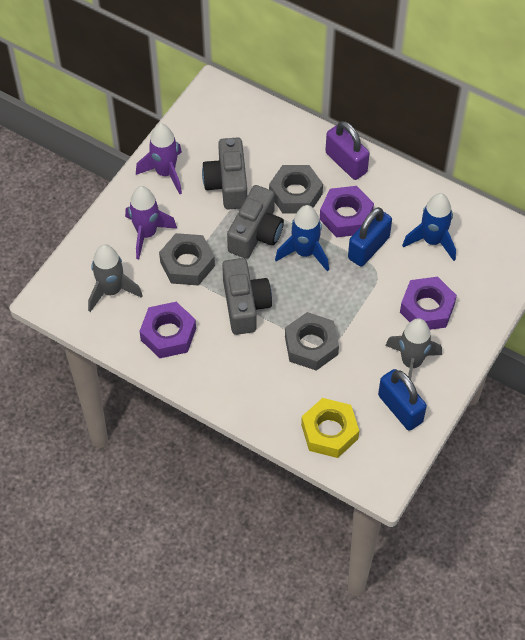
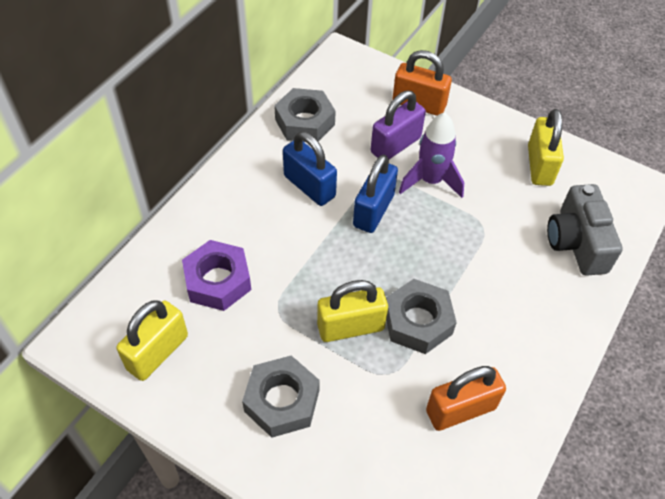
blue rocket: 2 -> 0
grey camera: 3 -> 1
grey rocket: 2 -> 0
orange padlock: 0 -> 2
purple nut: 3 -> 1
purple rocket: 2 -> 1
yellow nut: 1 -> 0
yellow padlock: 0 -> 3

